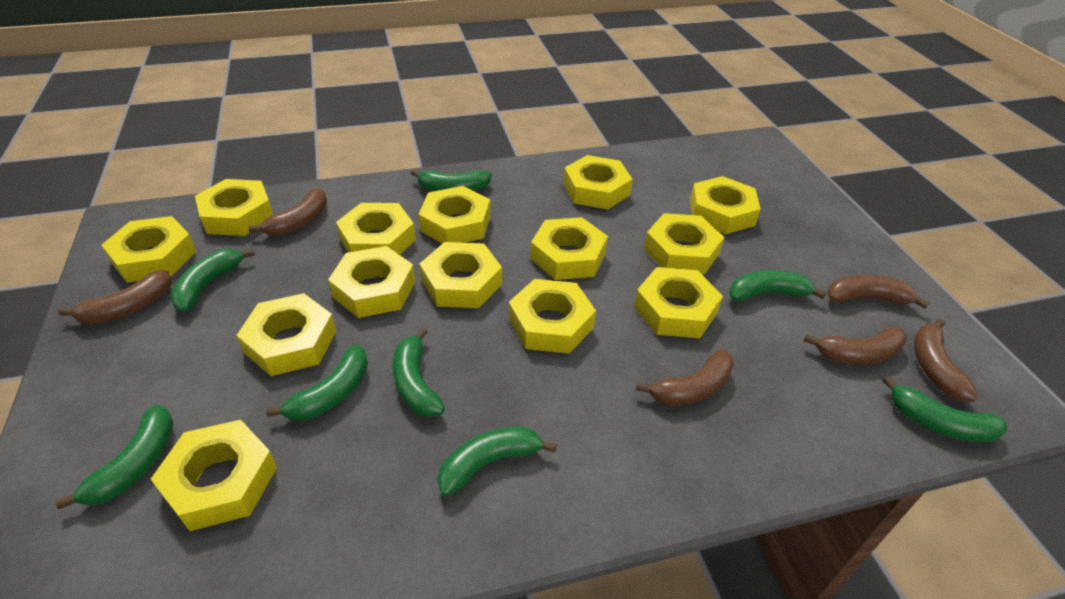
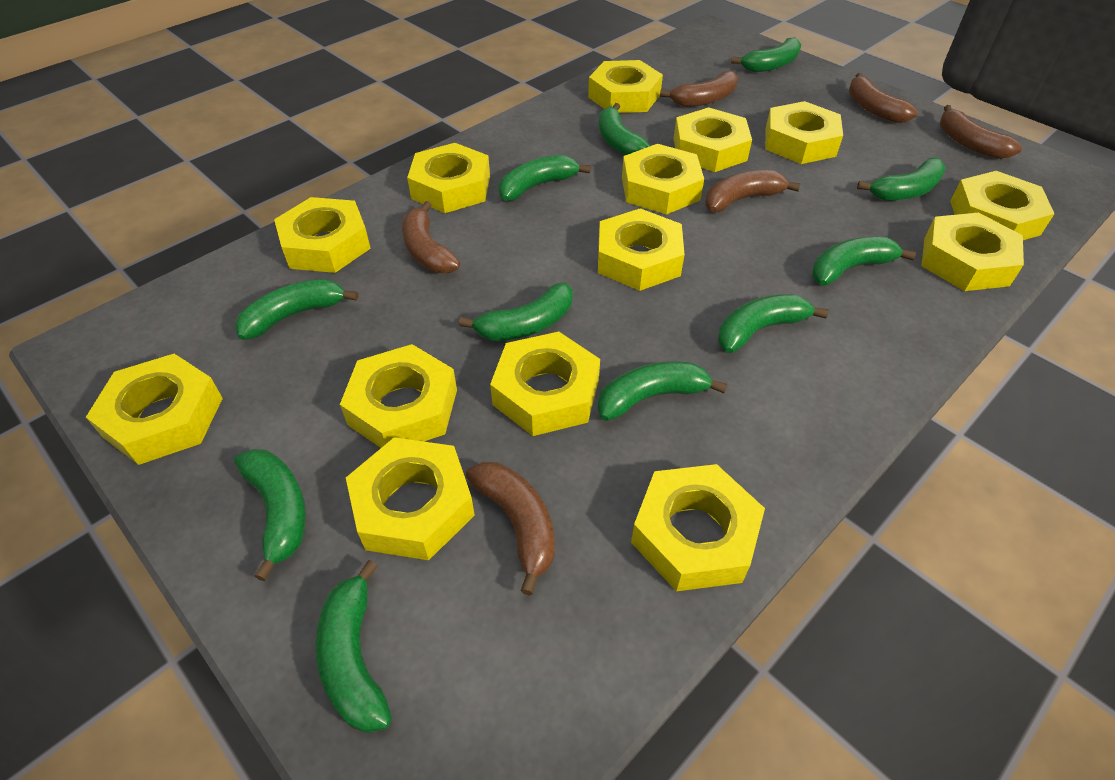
green banana: 8 -> 11

